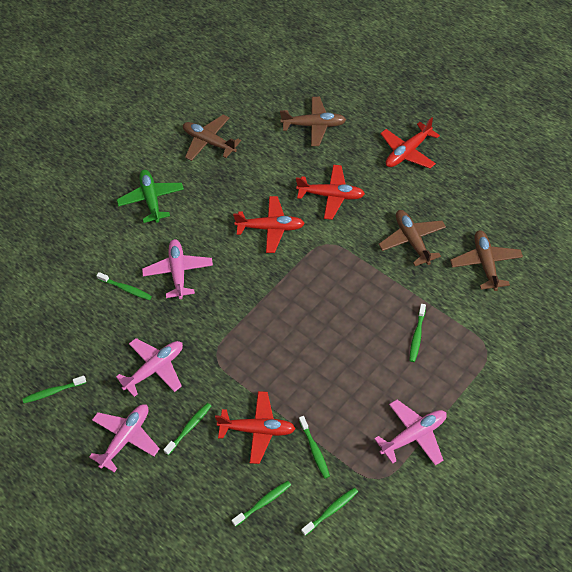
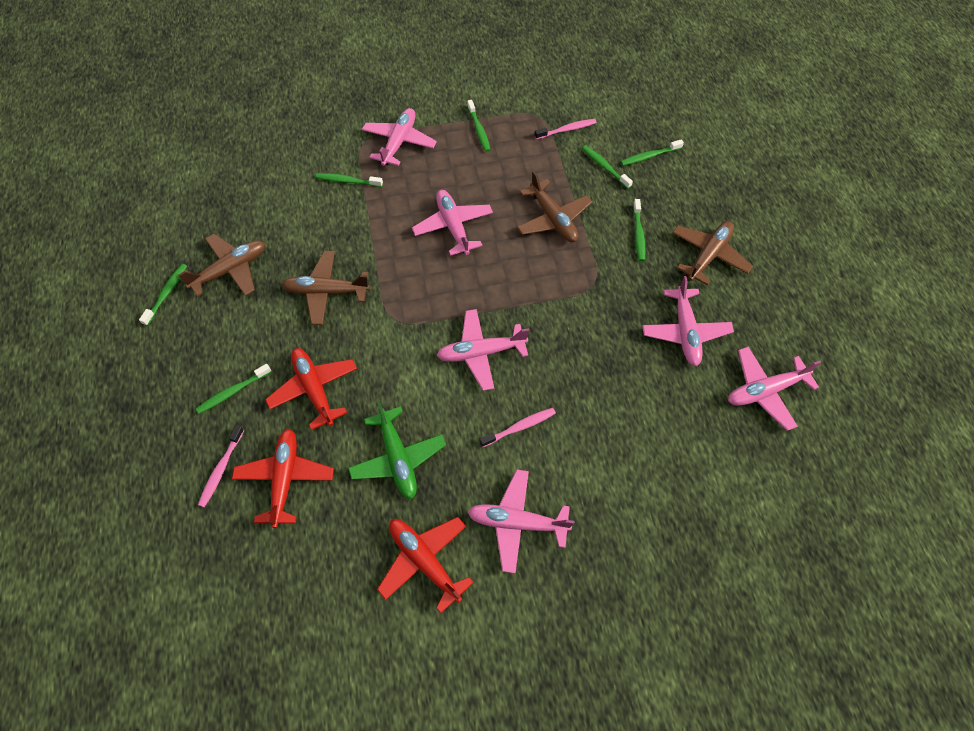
pink plane: 4 -> 6
pink toothbrush: 0 -> 3
red plane: 4 -> 3

